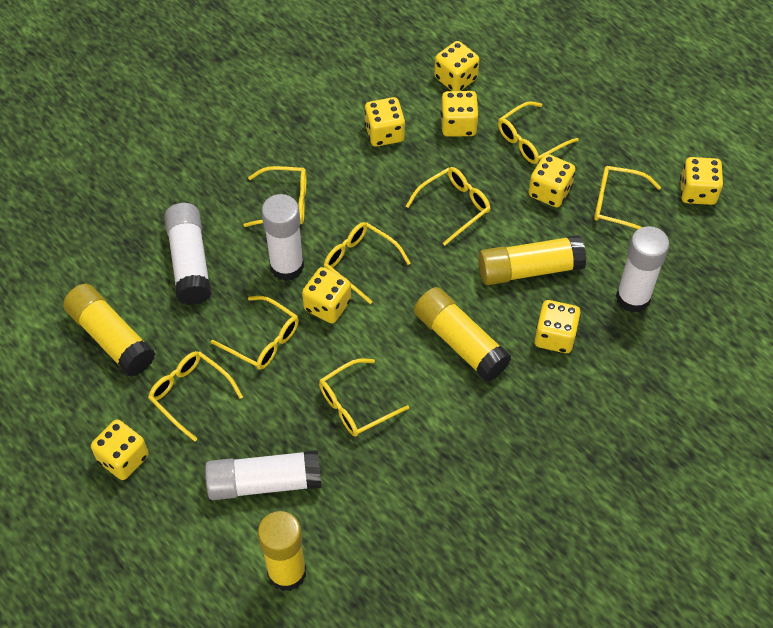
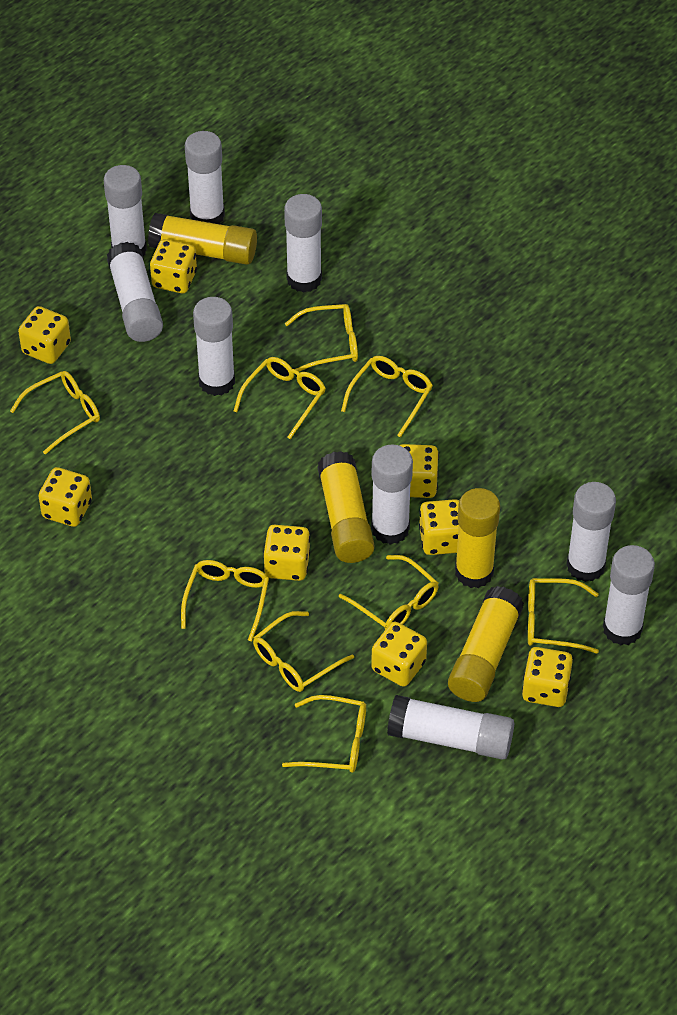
white glue stick: 4 -> 9
yellow glasses: 8 -> 9

